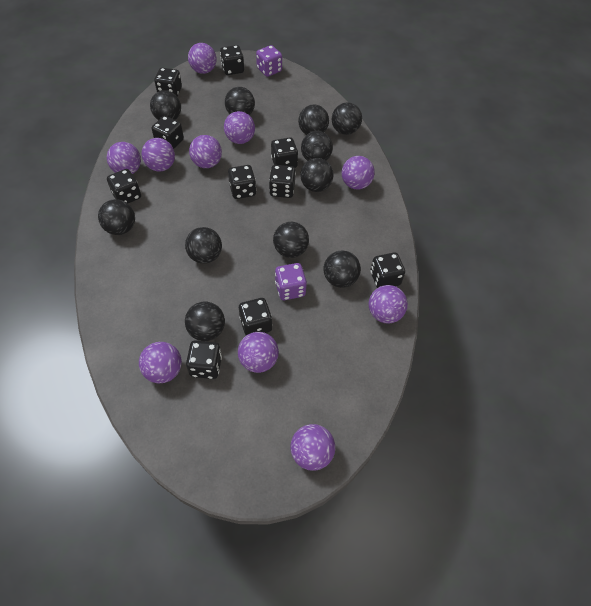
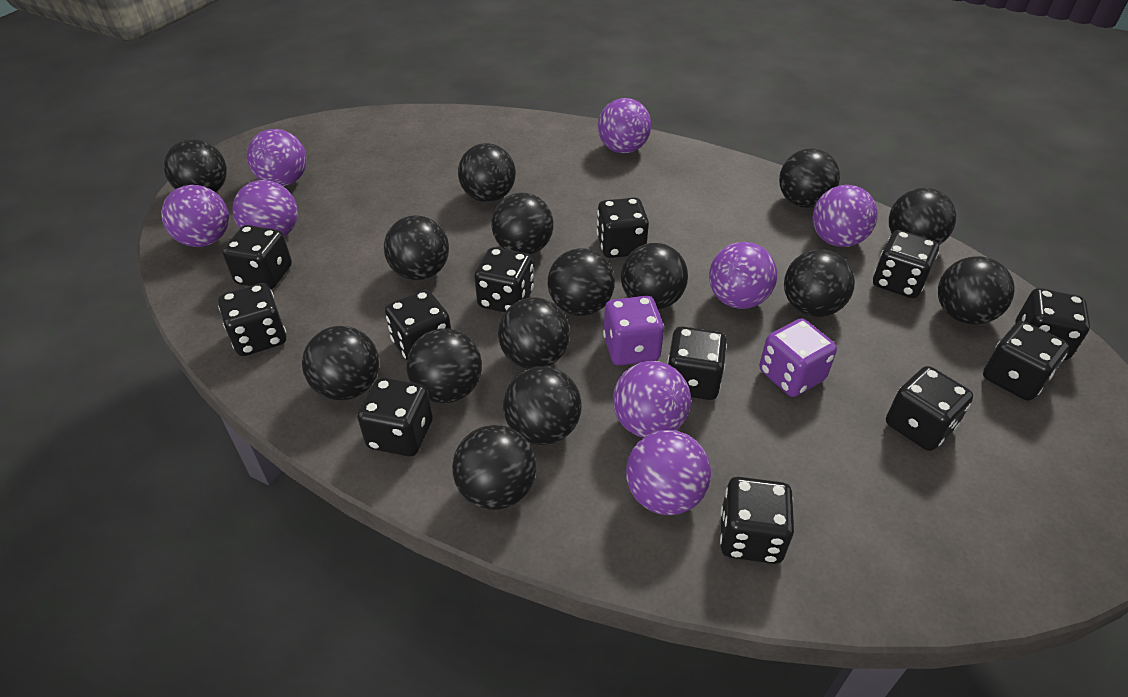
black ball: 11 -> 15
black dice: 10 -> 12
purple ball: 10 -> 8

